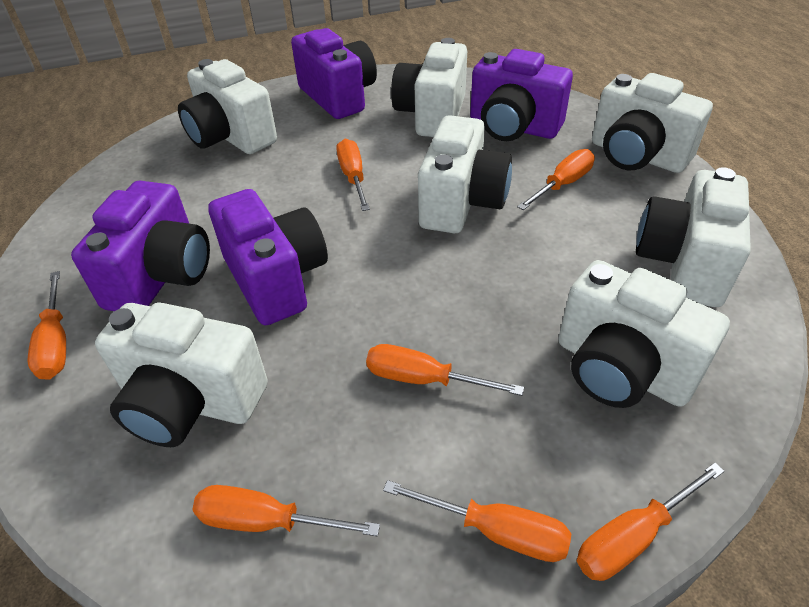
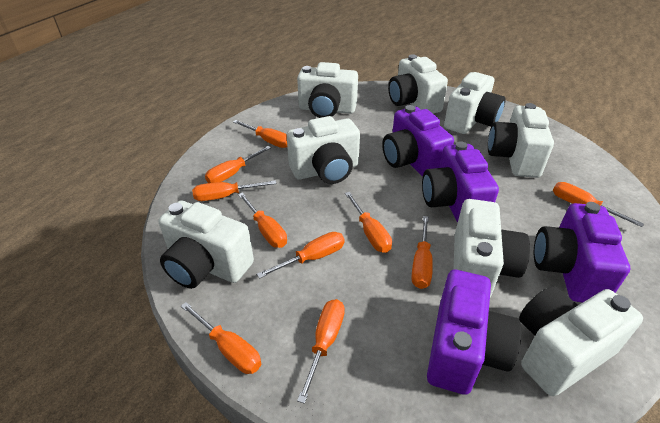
orange screwdriver: 7 -> 10
white camera: 7 -> 8

